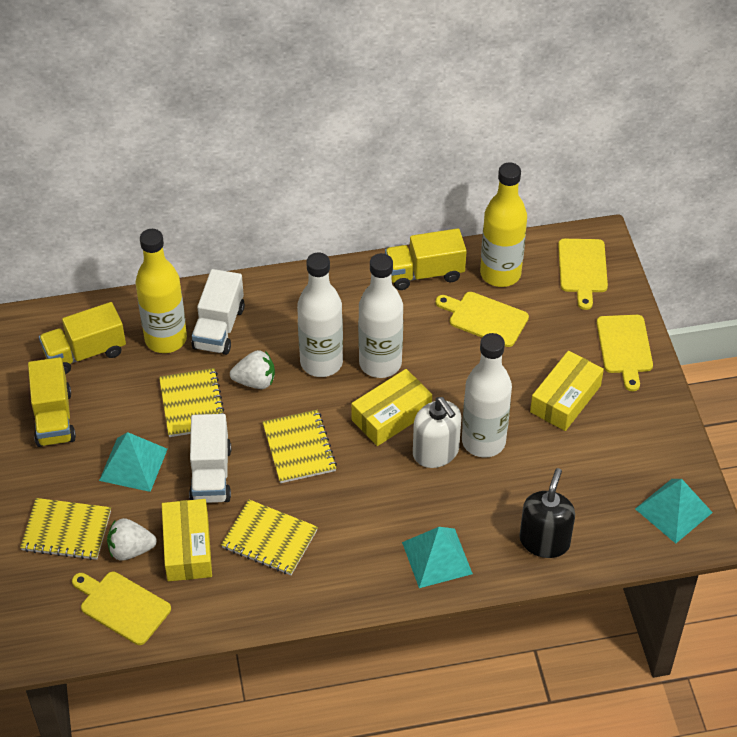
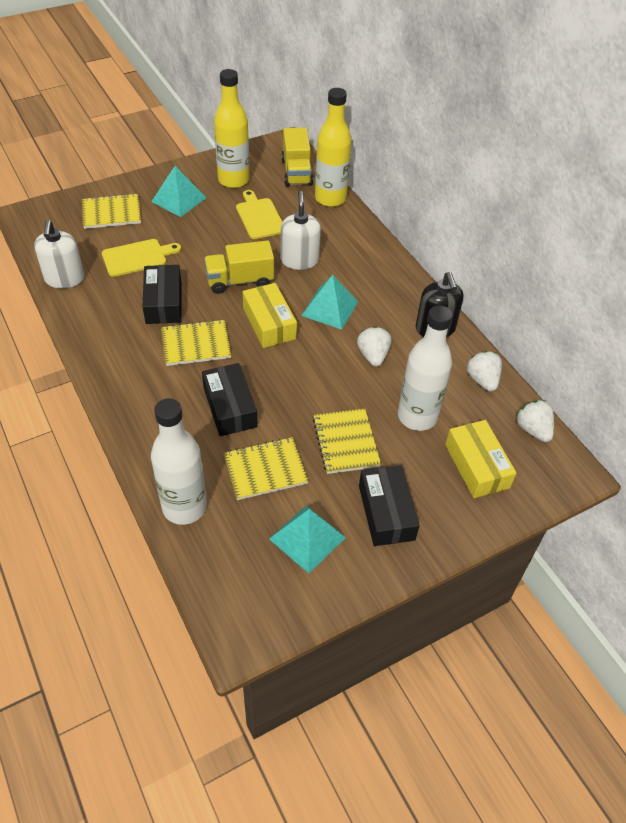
black box: 0 -> 3
white bottle: 3 -> 2
white soap dispenser: 1 -> 2
white strawberry: 2 -> 3
white truck: 2 -> 0
yellow box: 3 -> 2
yellow cutting board: 4 -> 2
yellow truck: 3 -> 2

